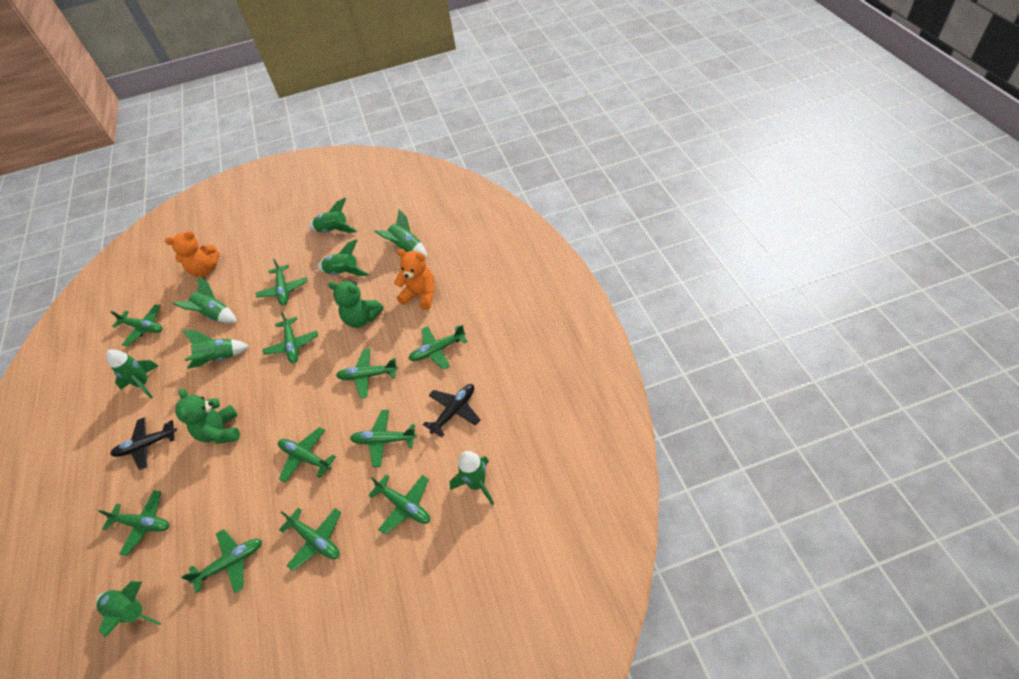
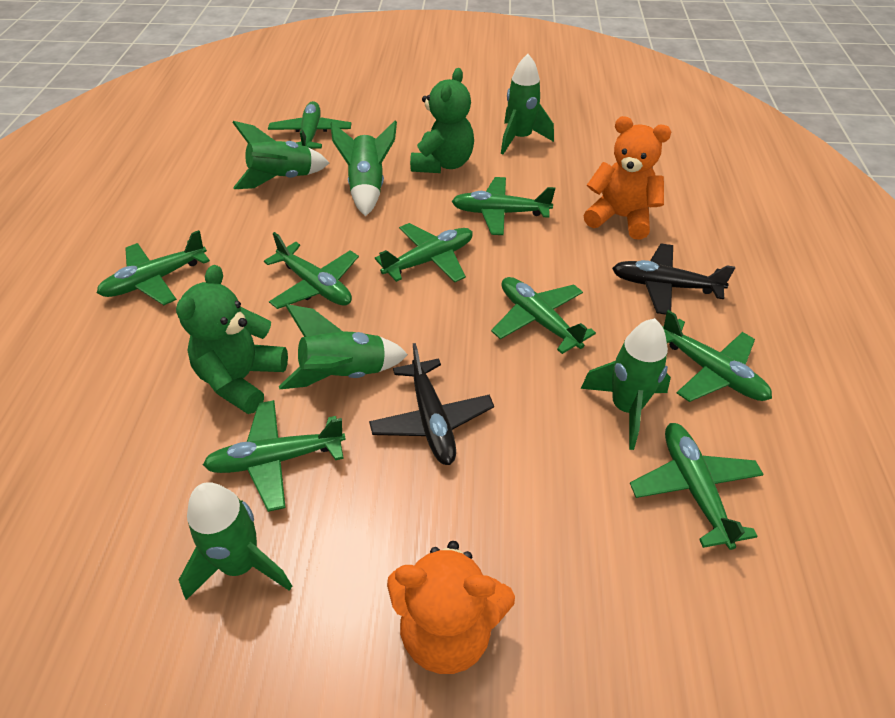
green plane: 11 -> 9
green rocket: 8 -> 6

